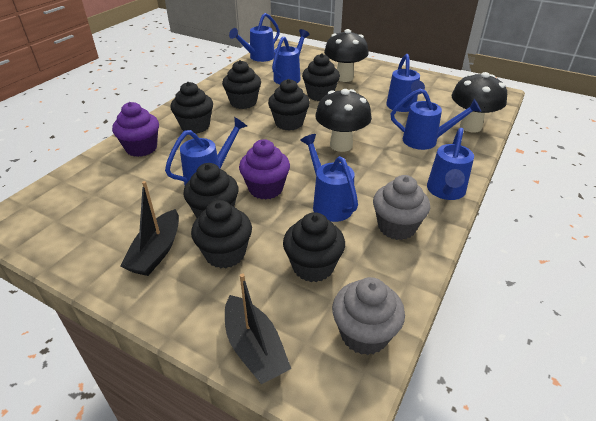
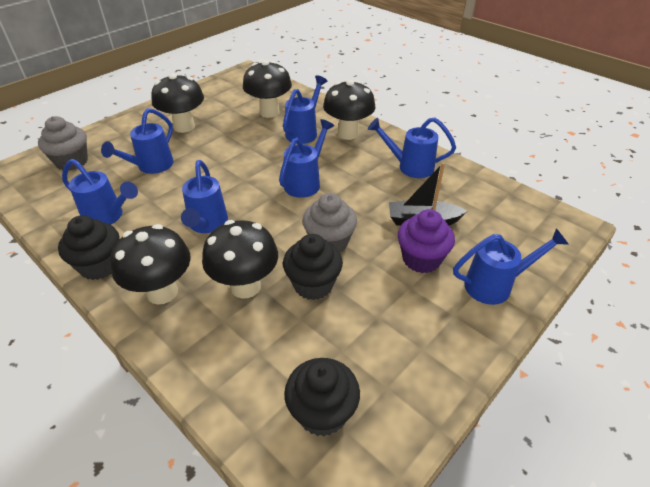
black boat: 2 -> 1
black cupcake: 7 -> 3
black mushroom: 3 -> 5
purple cupcake: 2 -> 1

